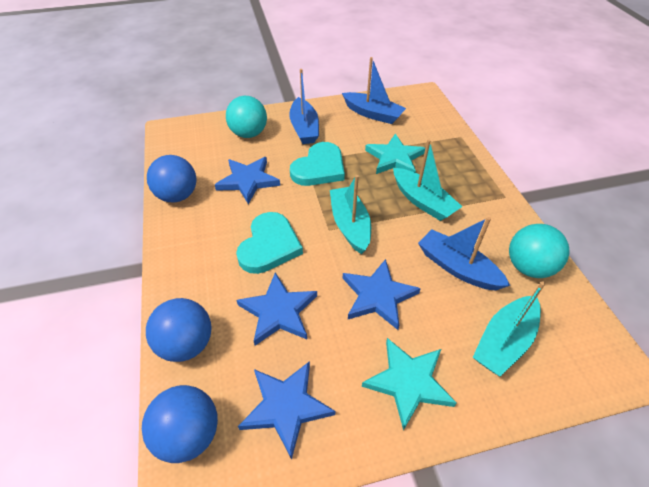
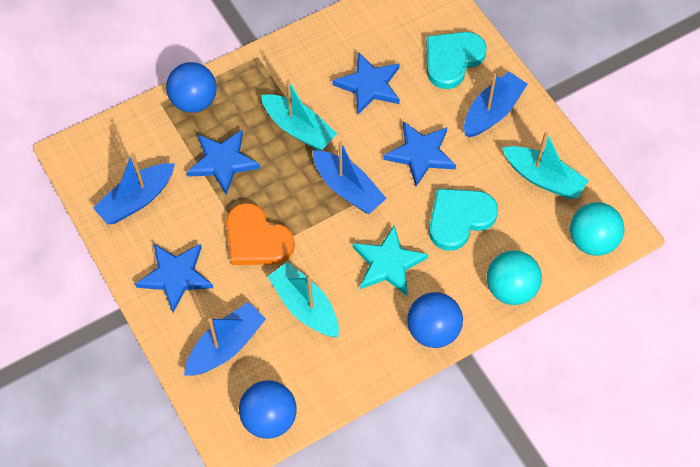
blue boat: 3 -> 4
orange heart: 0 -> 1
turquoise star: 2 -> 1

